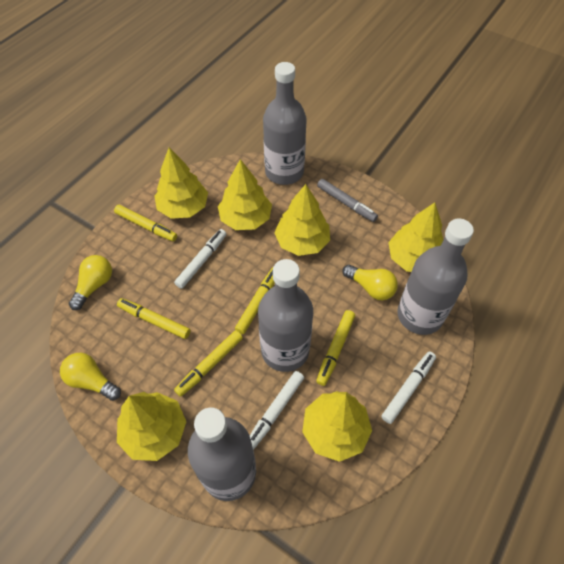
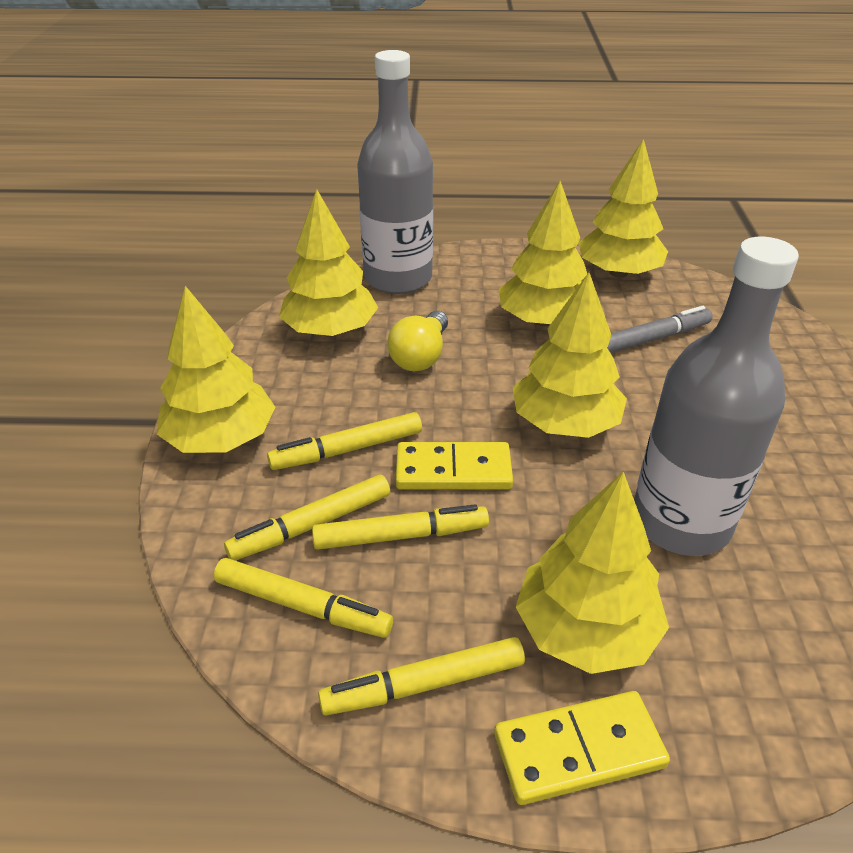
grey bottle: 4 -> 2
white marker: 3 -> 0
yellow domino: 0 -> 2
yellow light bulb: 3 -> 1

